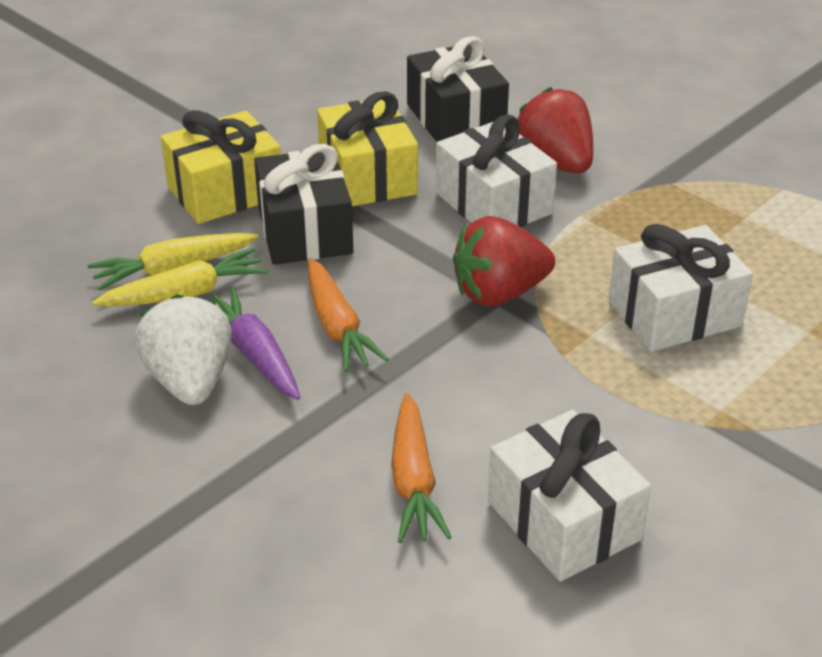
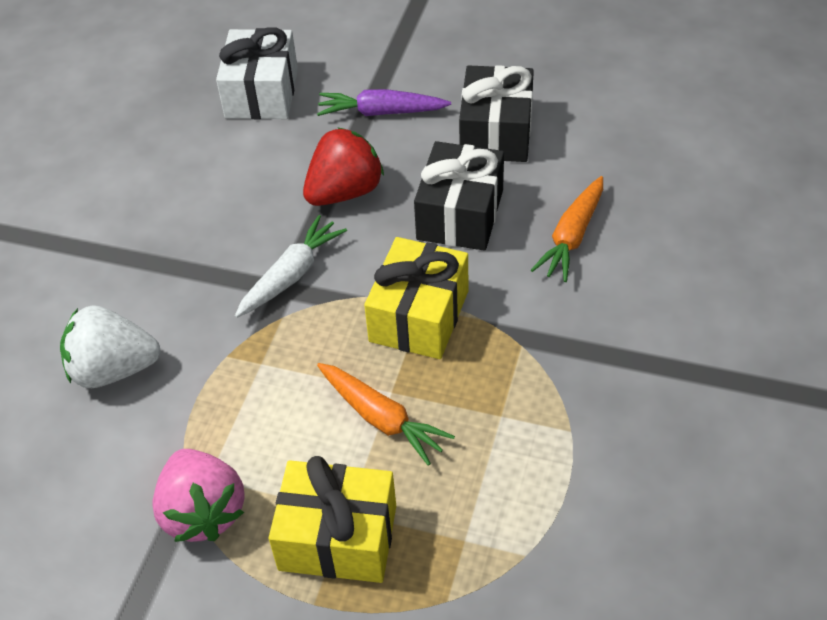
pink strawberry: 0 -> 1
red strawberry: 2 -> 1
white carrot: 0 -> 1
white gift: 3 -> 1
yellow carrot: 2 -> 0

